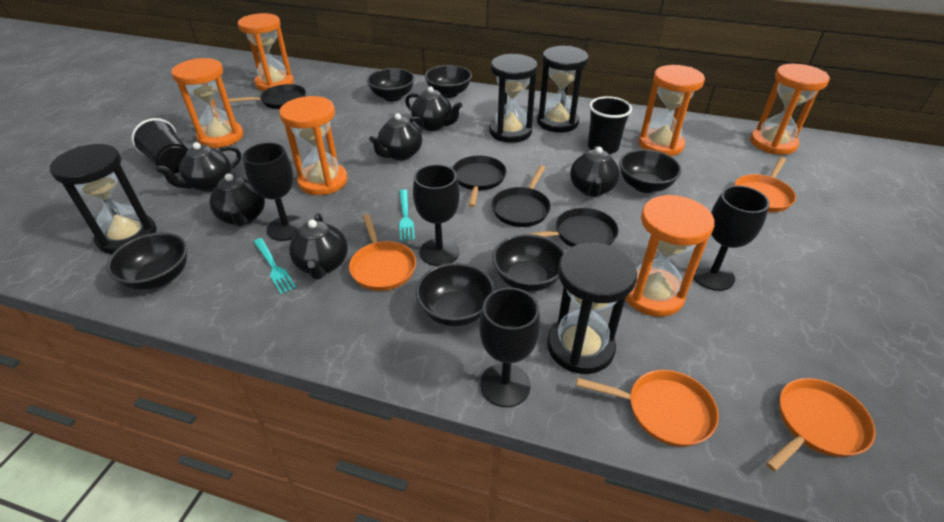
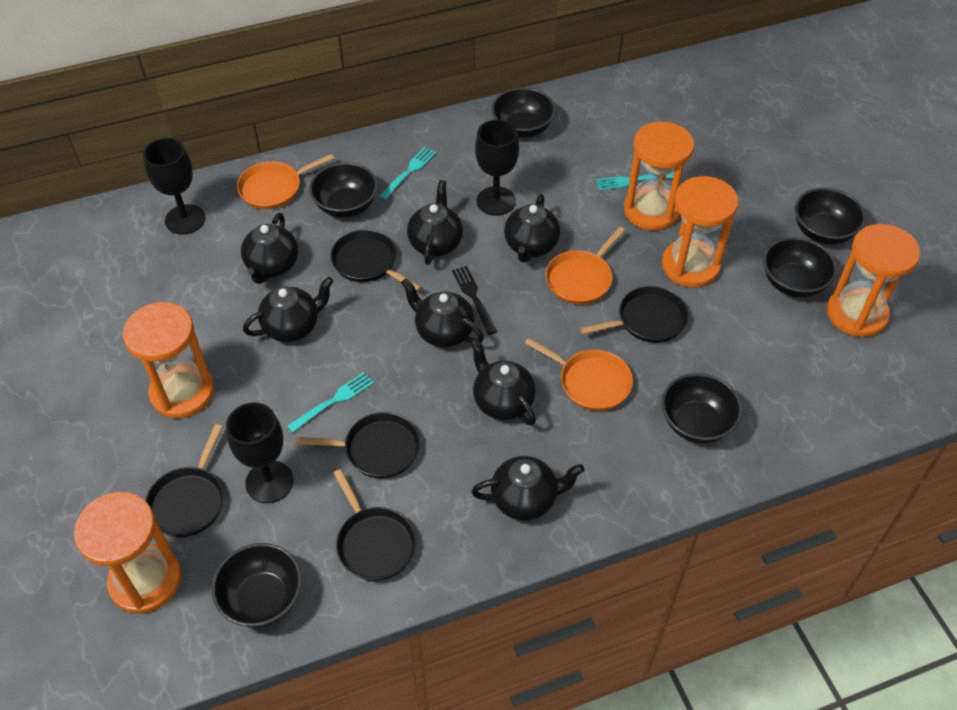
black cup: 2 -> 0
black fork: 0 -> 1
black goblet: 4 -> 3
black hourglass: 4 -> 0
black pan: 4 -> 5
black teapot: 6 -> 7
orange hourglass: 6 -> 5
orange pan: 4 -> 3
turquoise fork: 2 -> 3

